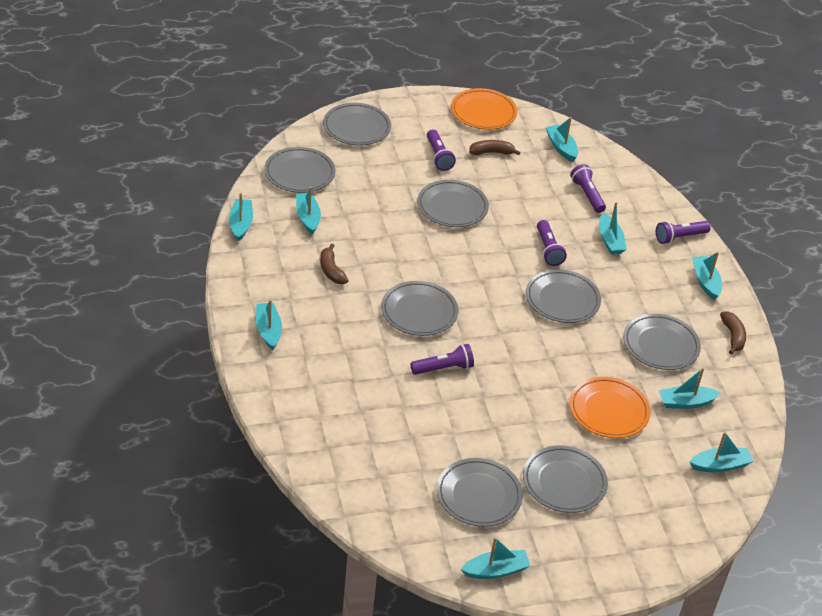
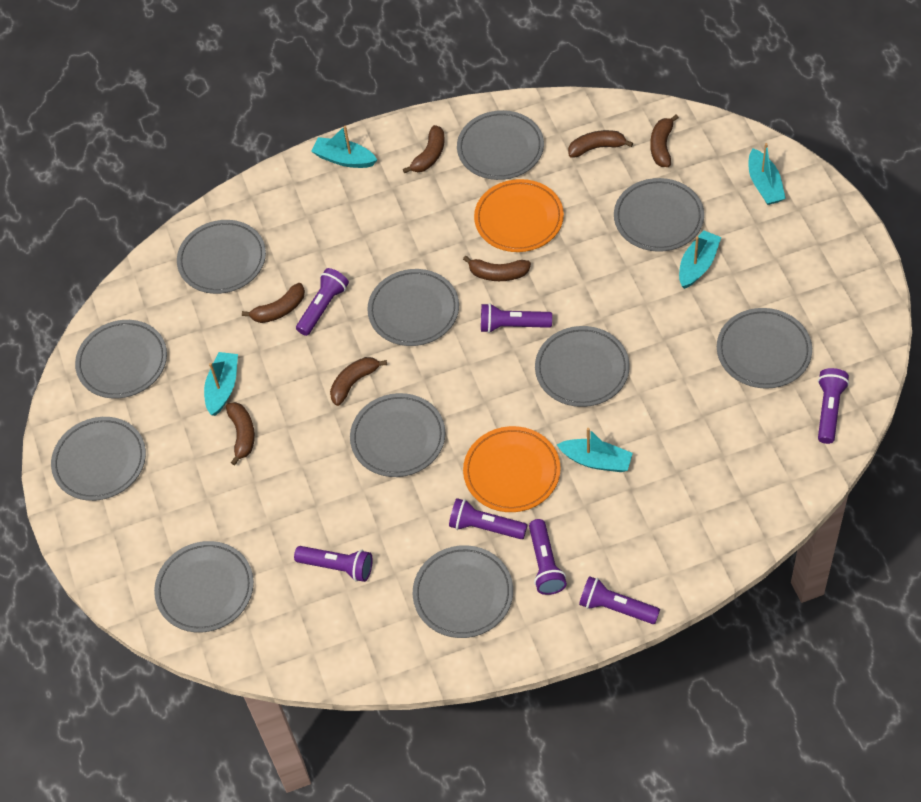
brown banana: 3 -> 7
grey plate: 8 -> 11
purple flashlight: 5 -> 7
turquoise boat: 9 -> 5

